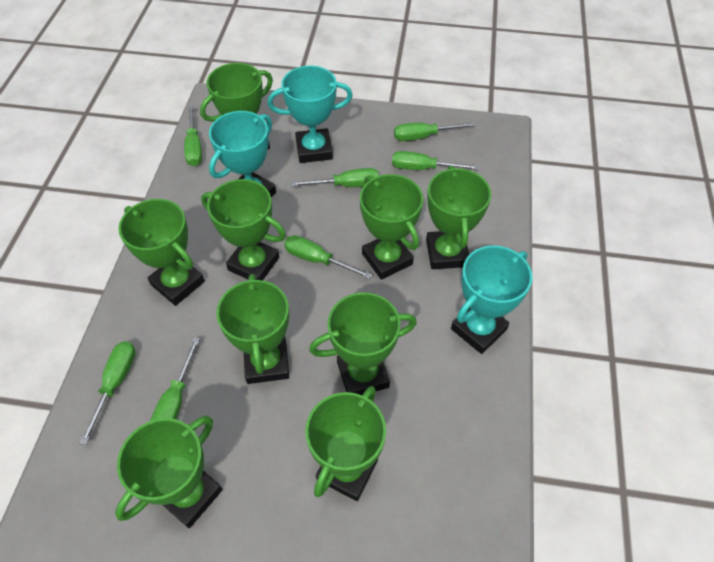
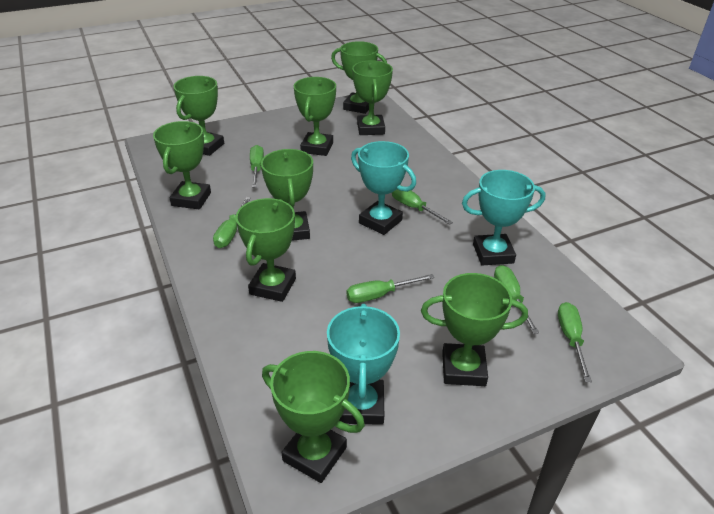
green screwdriver: 7 -> 6

